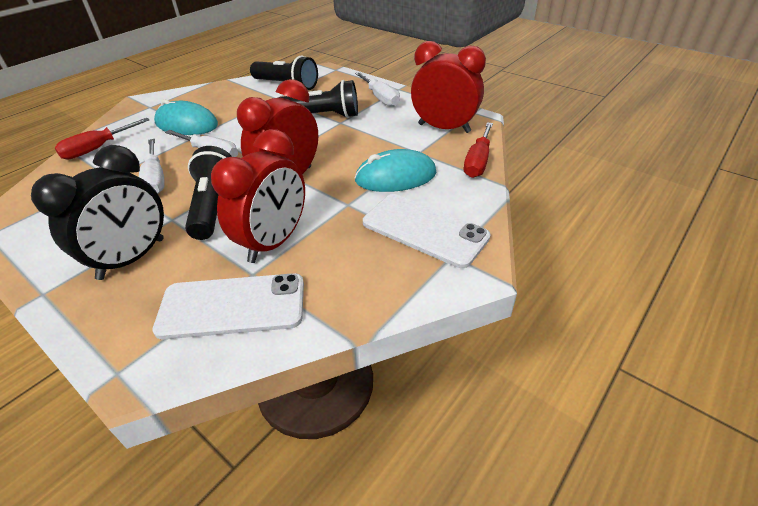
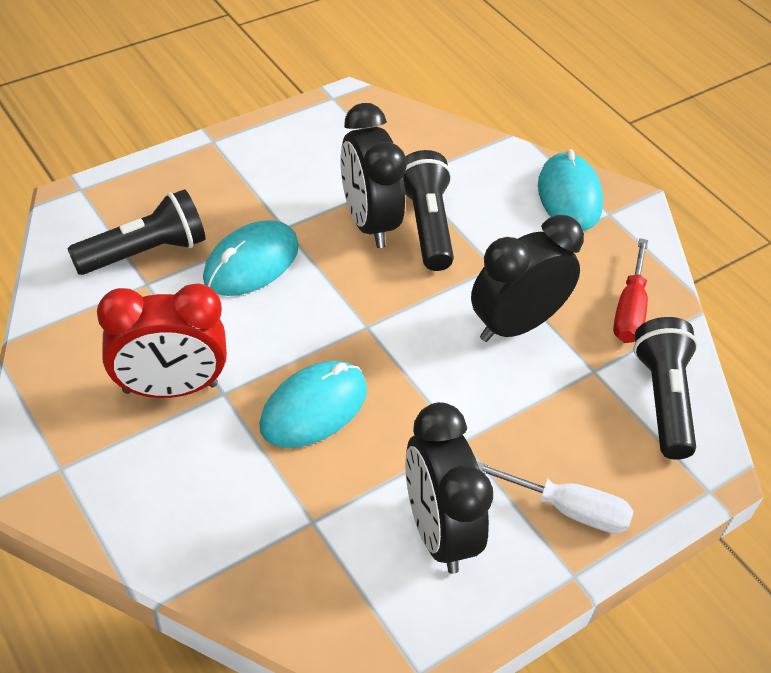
black clock: 1 -> 3
red clock: 3 -> 1
red screwdriver: 2 -> 1
turquoise mouse: 2 -> 3
white phone: 2 -> 0
white screwdriver: 3 -> 1

